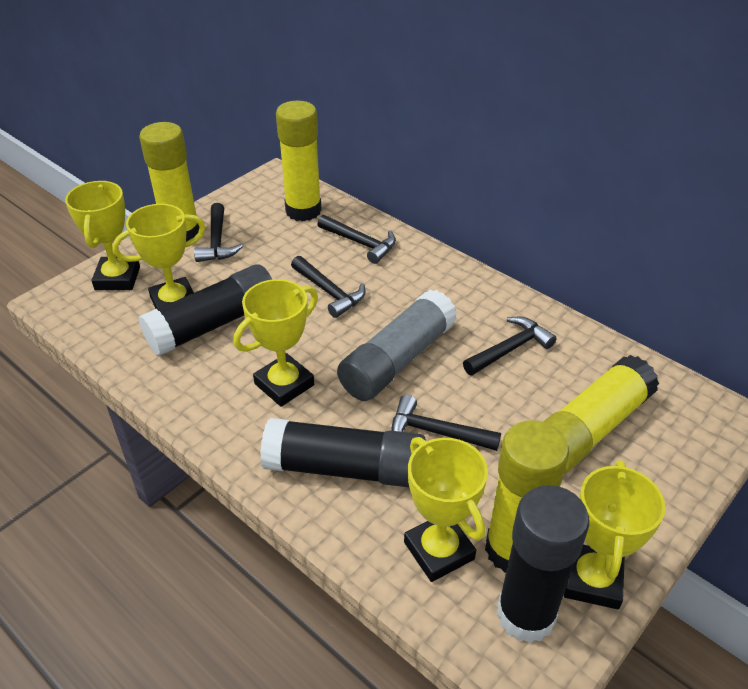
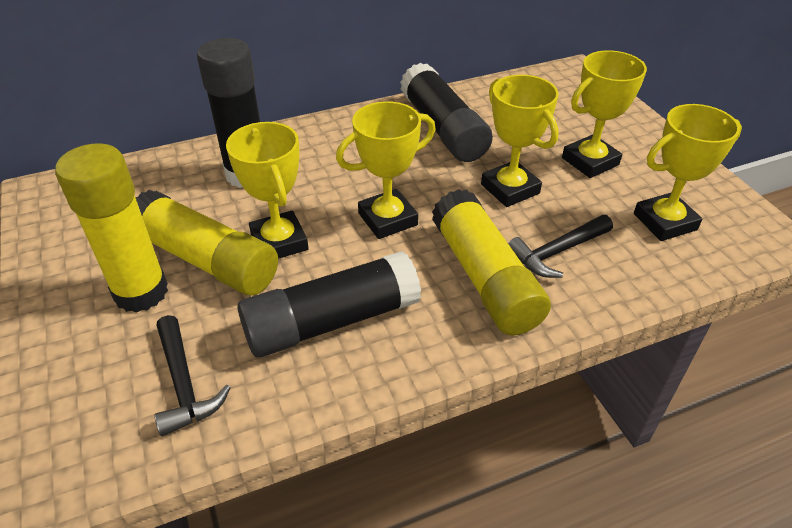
black hammer: 5 -> 2
grey glue stick: 1 -> 0
yellow glue stick: 4 -> 3

